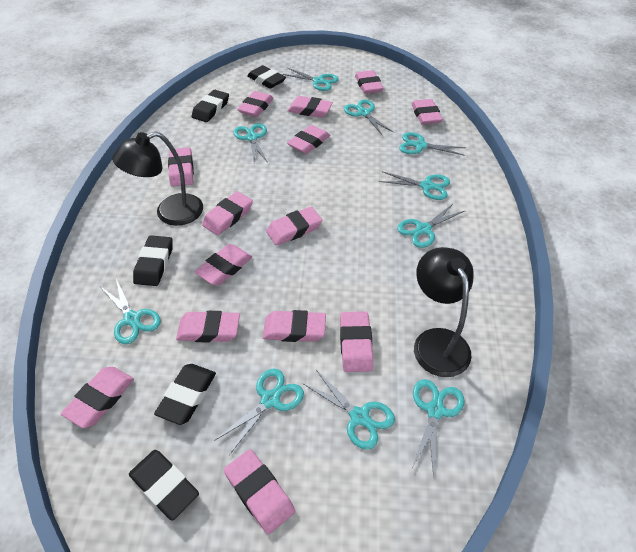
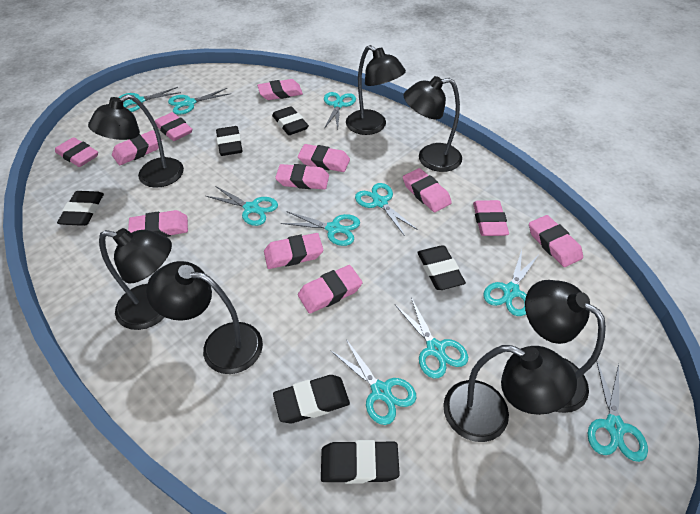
black eraser: 5 -> 6
black lamp: 2 -> 7
pink eraser: 14 -> 12

